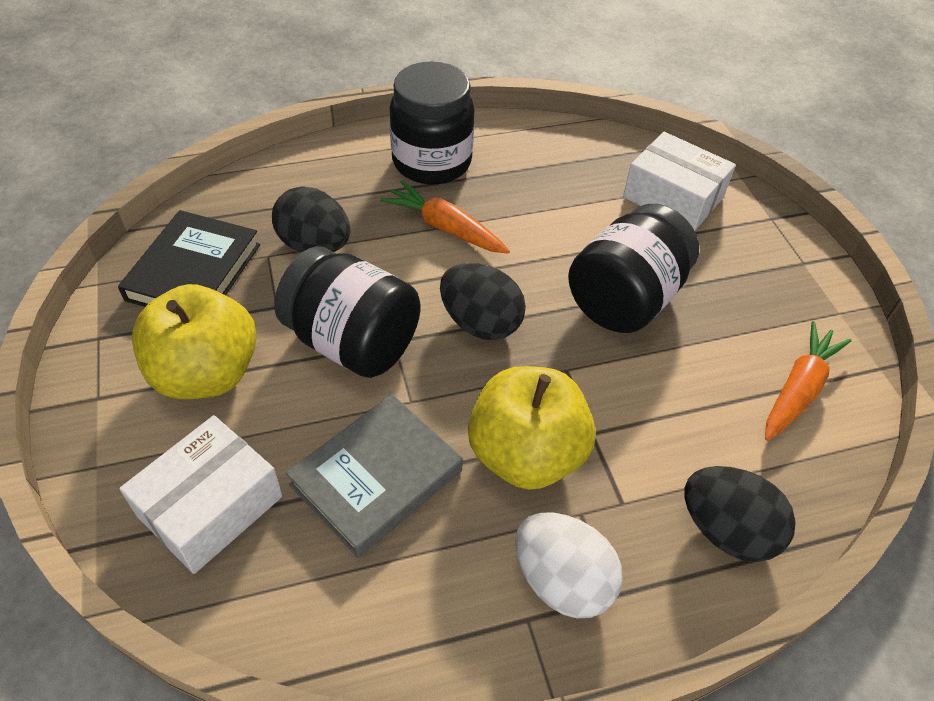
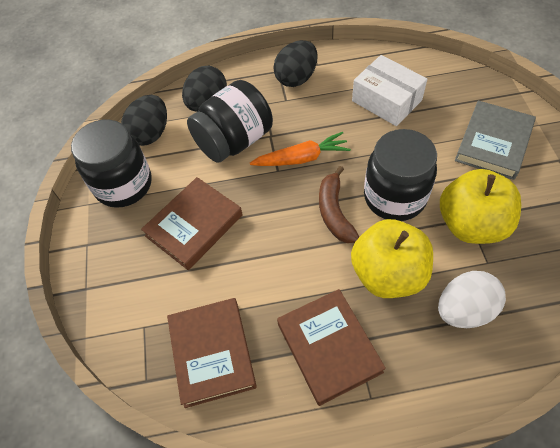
black book: 1 -> 0
brown banana: 0 -> 1
brown book: 0 -> 3
orange carrot: 2 -> 1
white box: 2 -> 1

